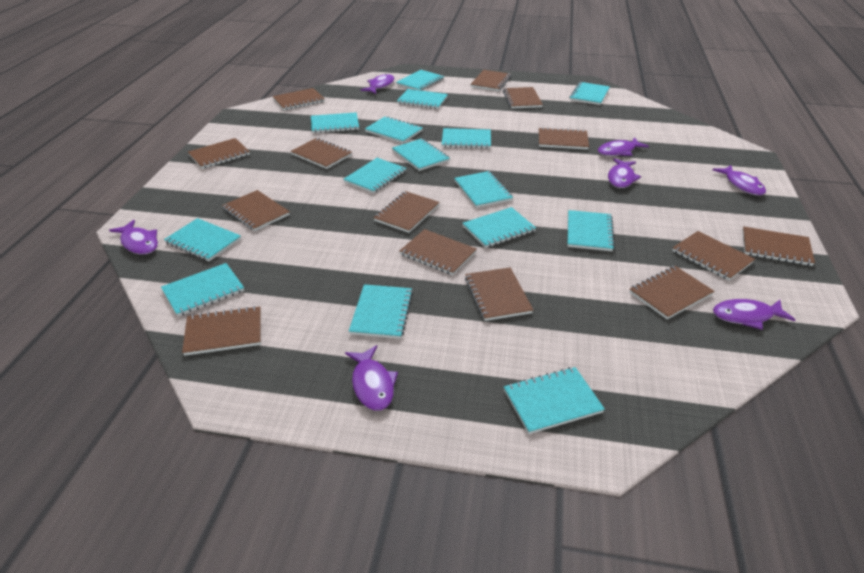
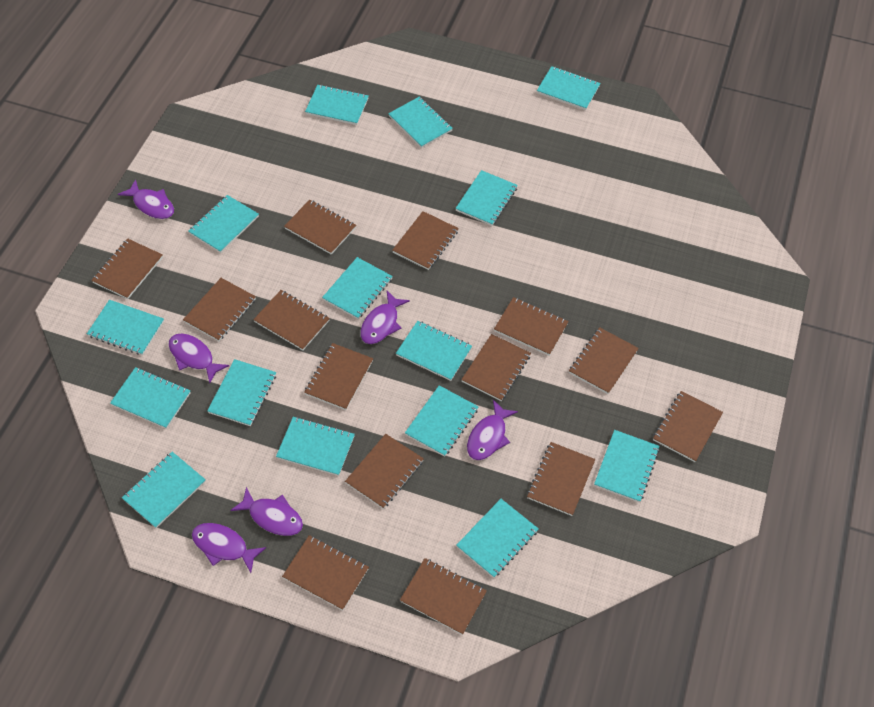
purple fish: 7 -> 6

